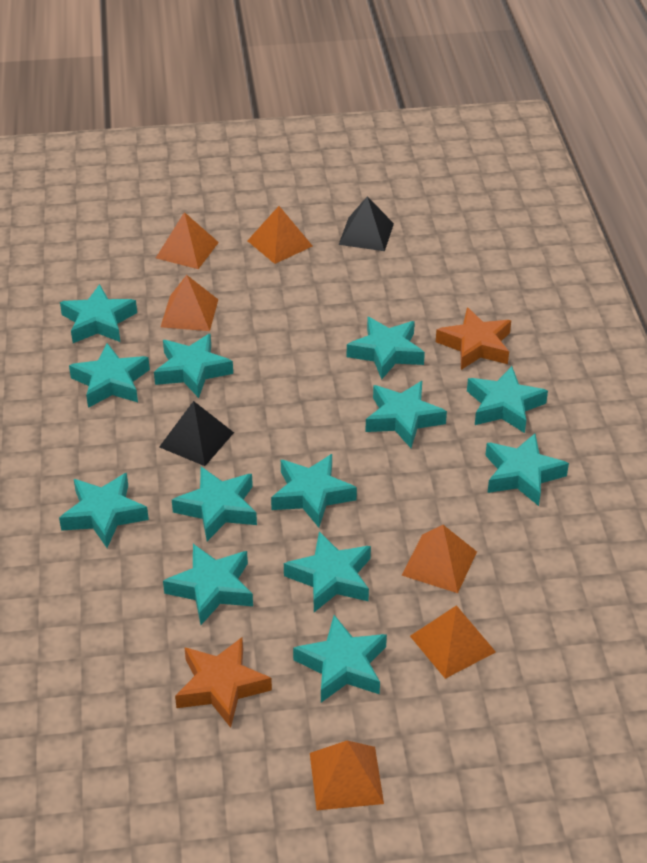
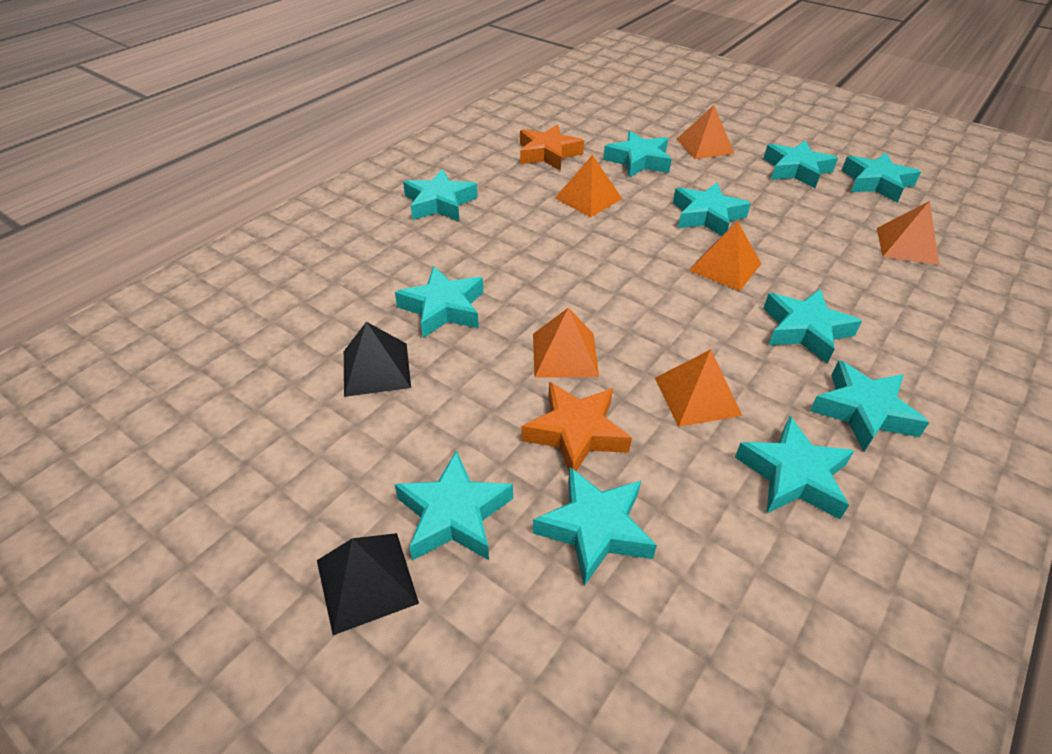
turquoise star: 13 -> 11

